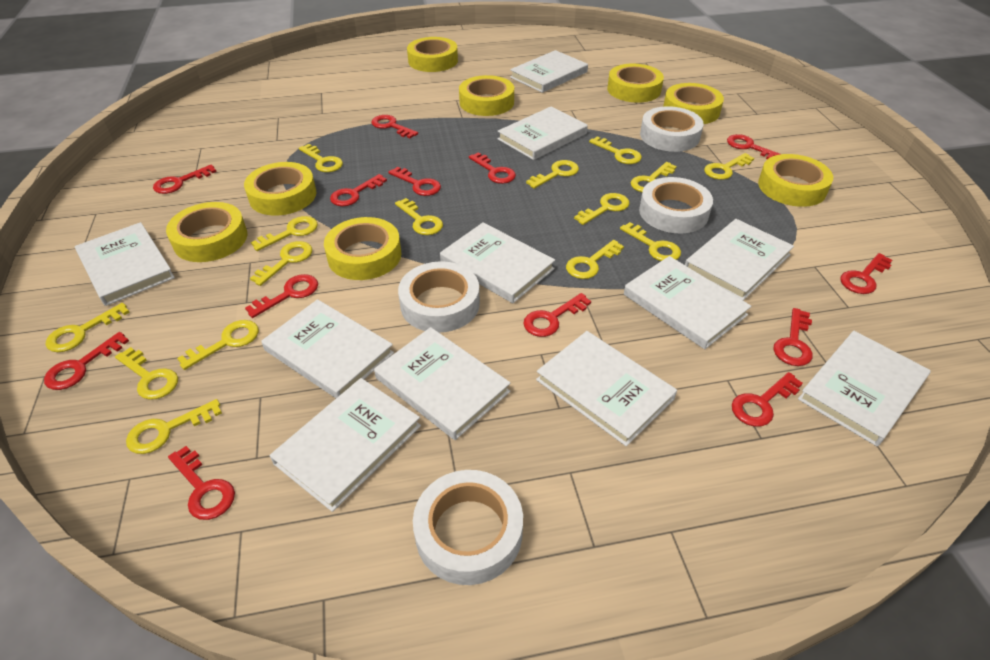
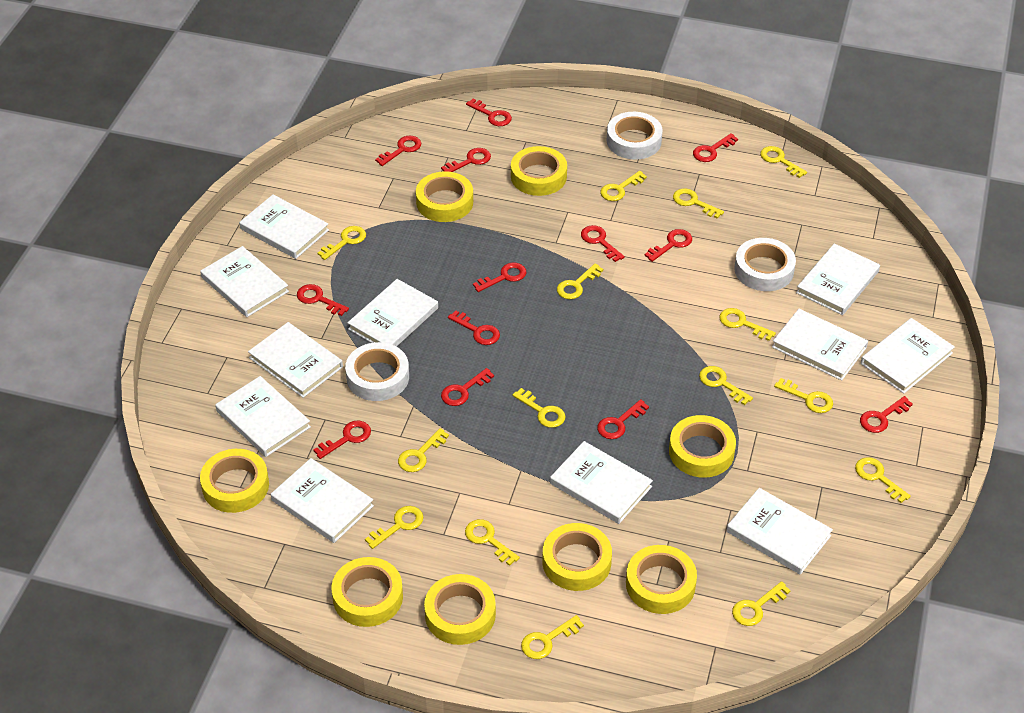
white tape: 4 -> 3

